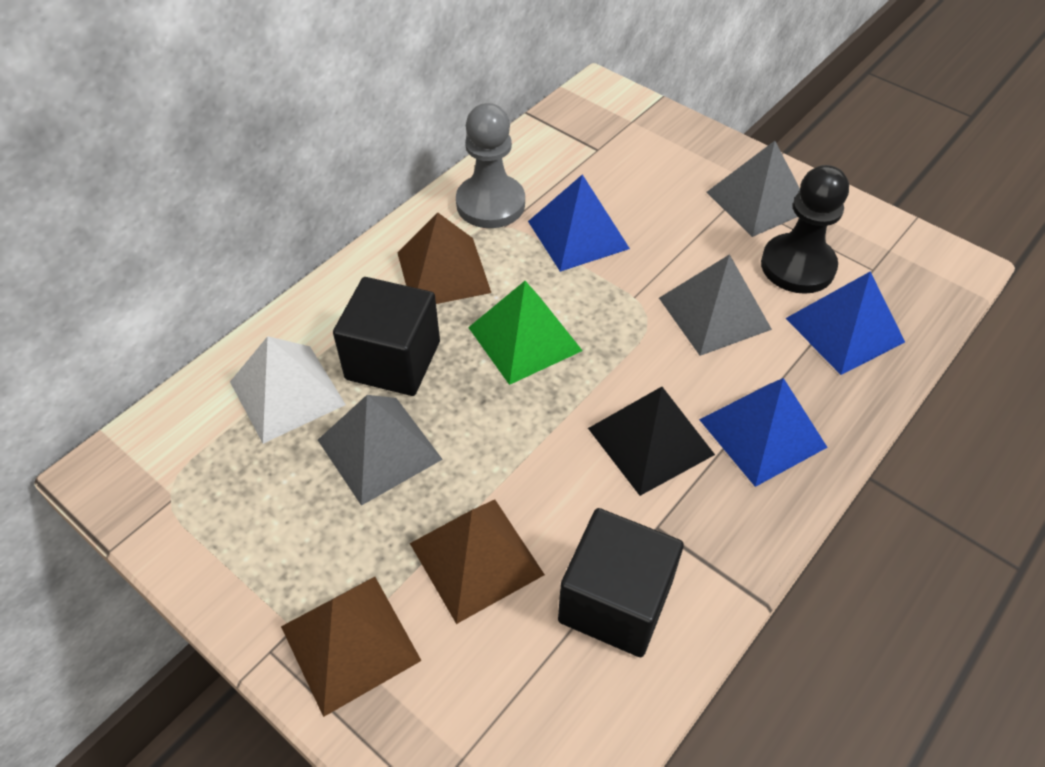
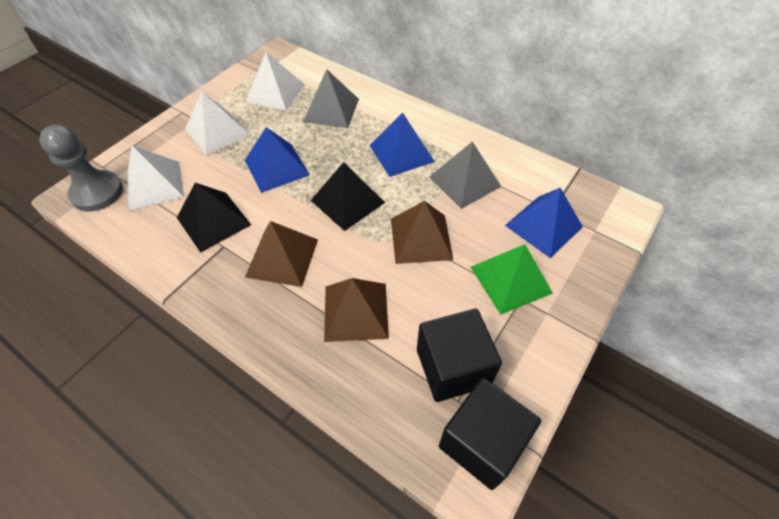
black pawn: 1 -> 0
black pyramid: 1 -> 2
grey pyramid: 3 -> 2
white pyramid: 1 -> 3

